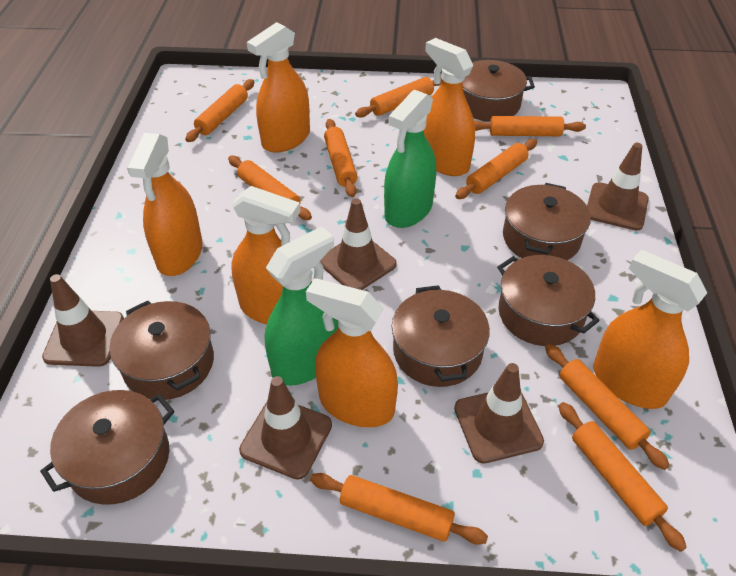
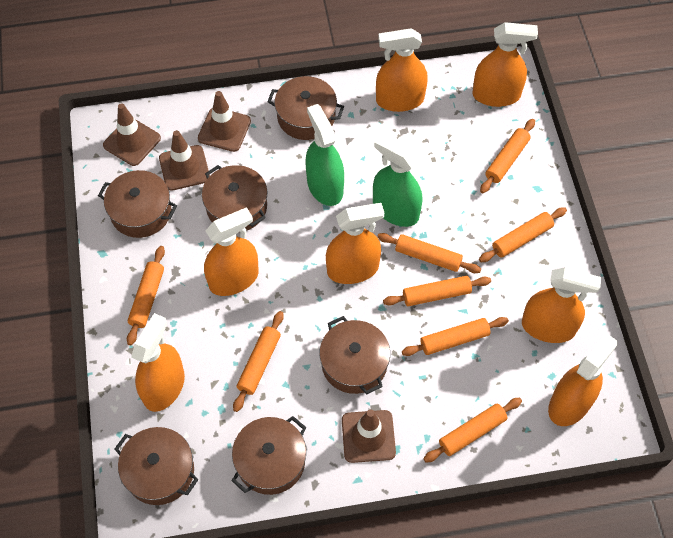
brown traffic cone: 5 -> 4
orange rolling pin: 9 -> 8
orange spray bottle: 6 -> 7

